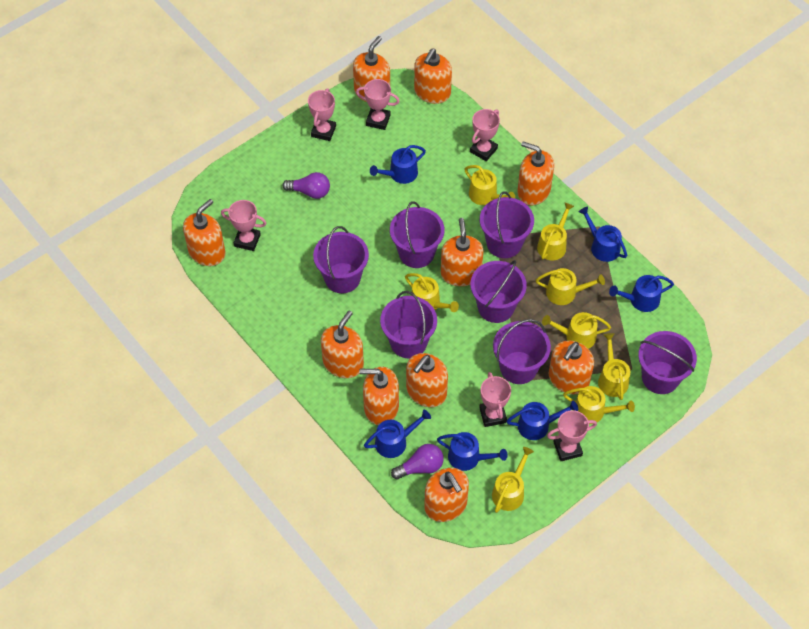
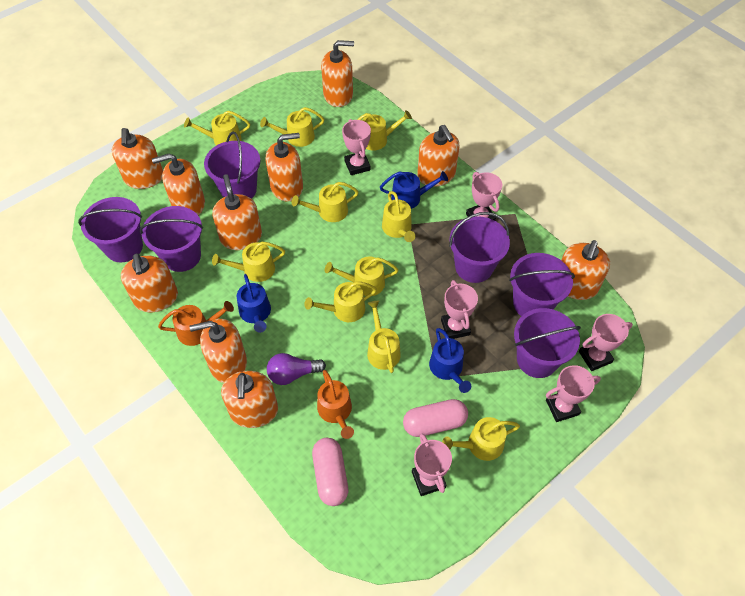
blue watering can: 6 -> 3
orange watering can: 0 -> 2
pink capsule: 0 -> 2
purple bucket: 7 -> 6
purple light bulb: 2 -> 1
yellow watering can: 8 -> 10

